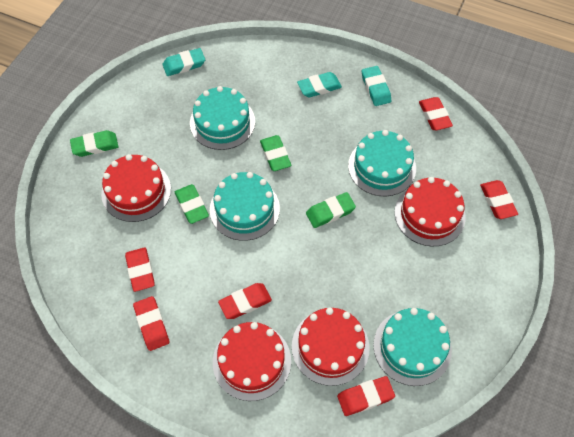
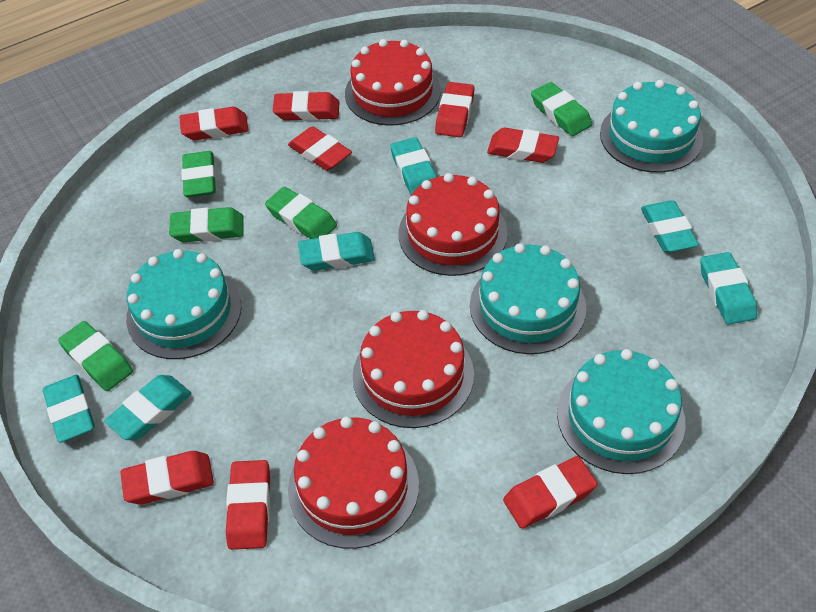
green eraser: 4 -> 5
red eraser: 6 -> 8
turquoise eraser: 3 -> 6

